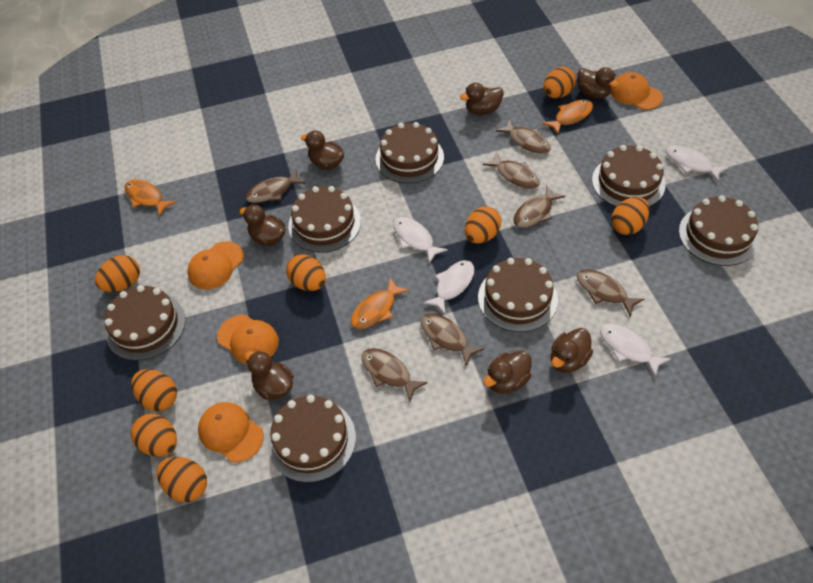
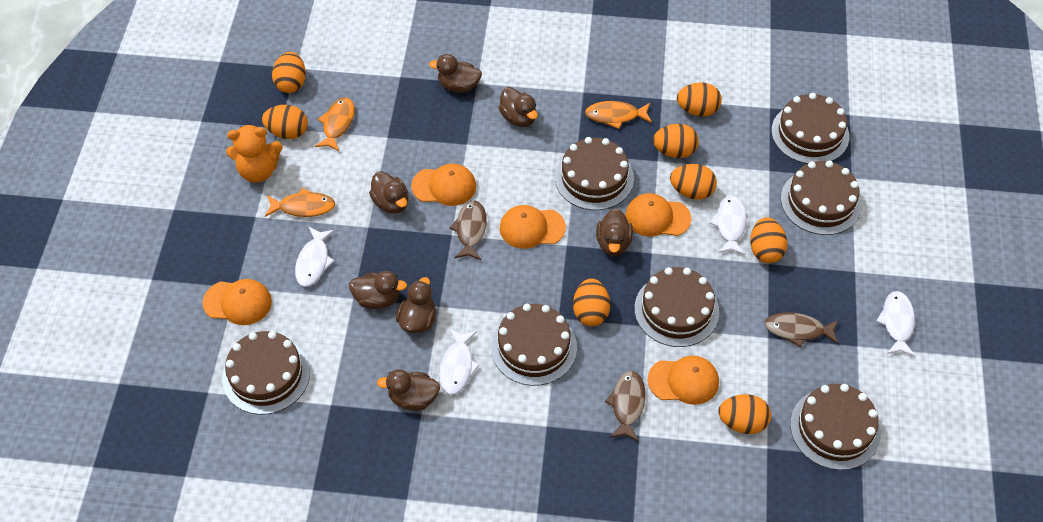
brown fish: 7 -> 3
orange cap: 4 -> 5
orange teddy bear: 0 -> 1

